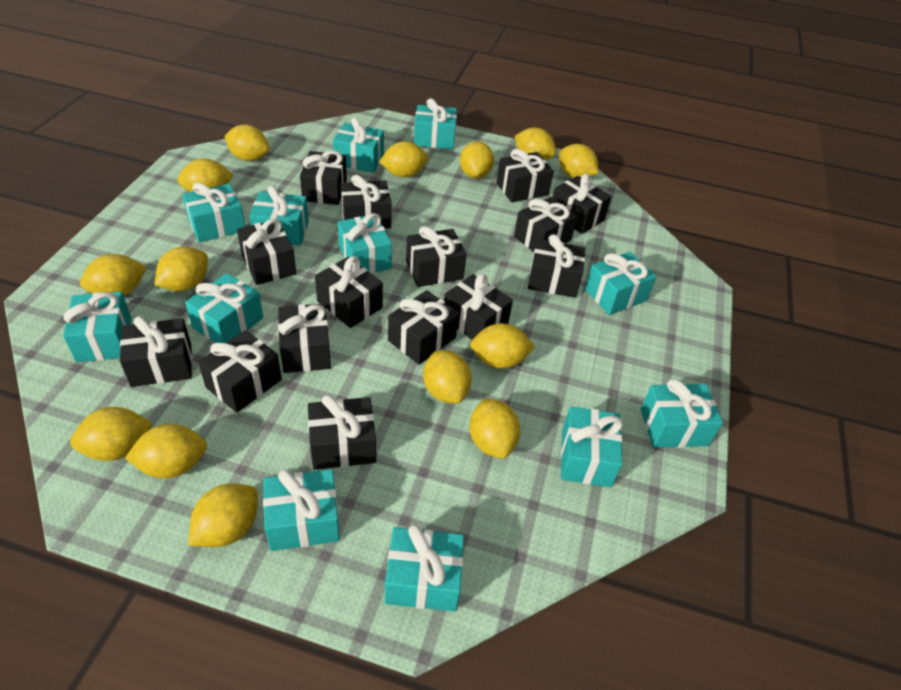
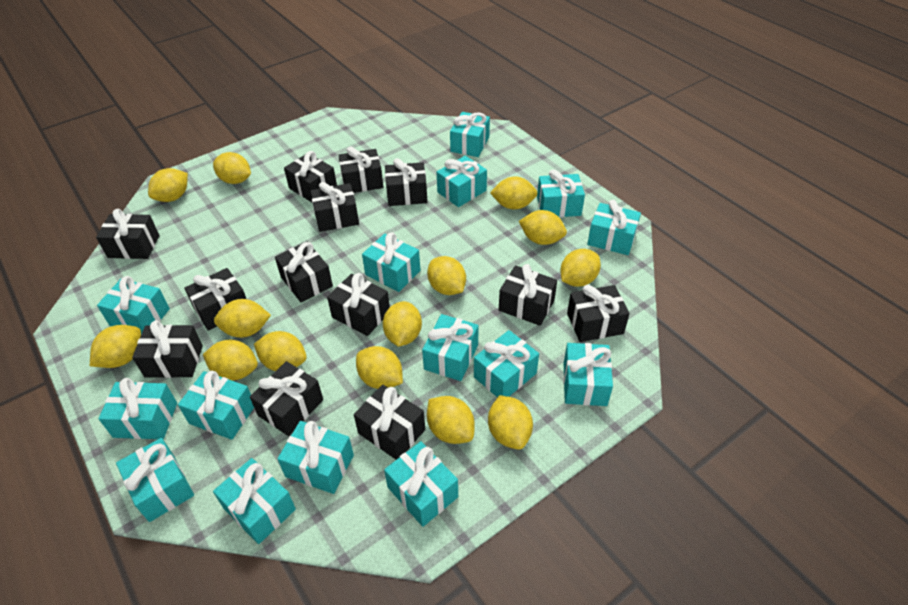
black gift: 15 -> 13
turquoise gift: 12 -> 15

